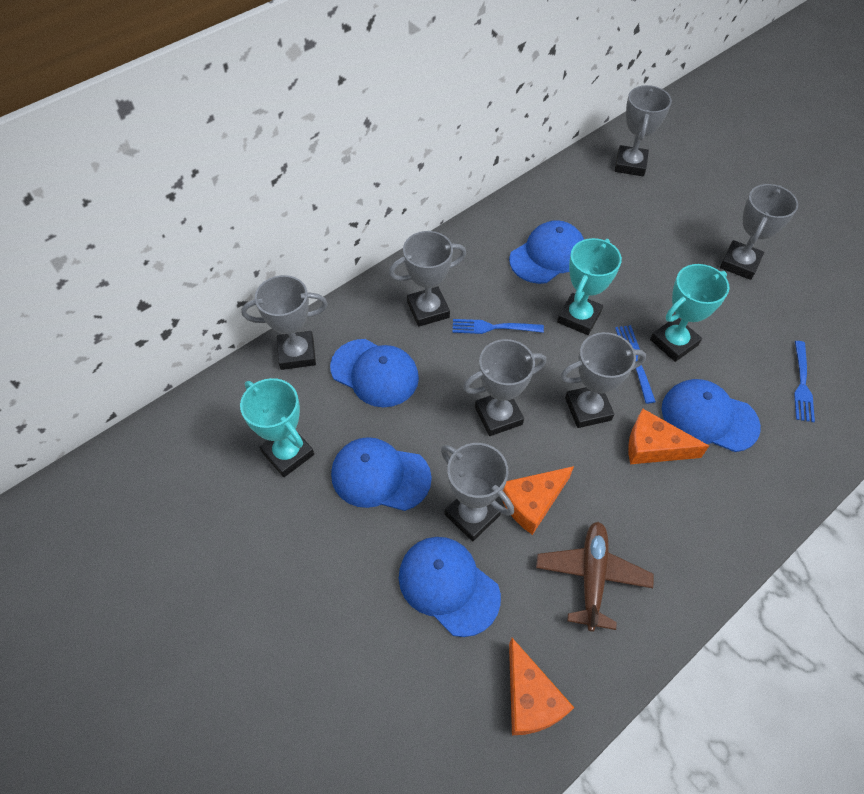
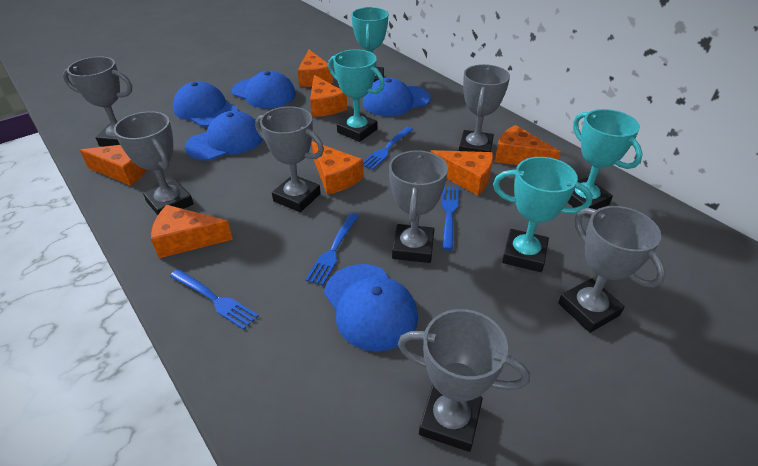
blue fork: 3 -> 4
brown plane: 1 -> 0
orange cheese: 3 -> 7
turquoise trophy: 3 -> 4

